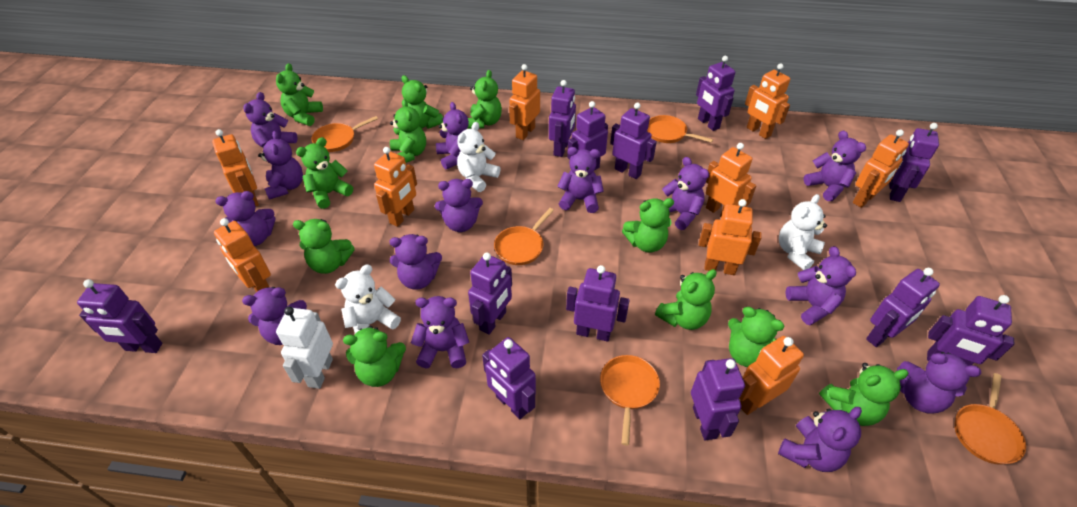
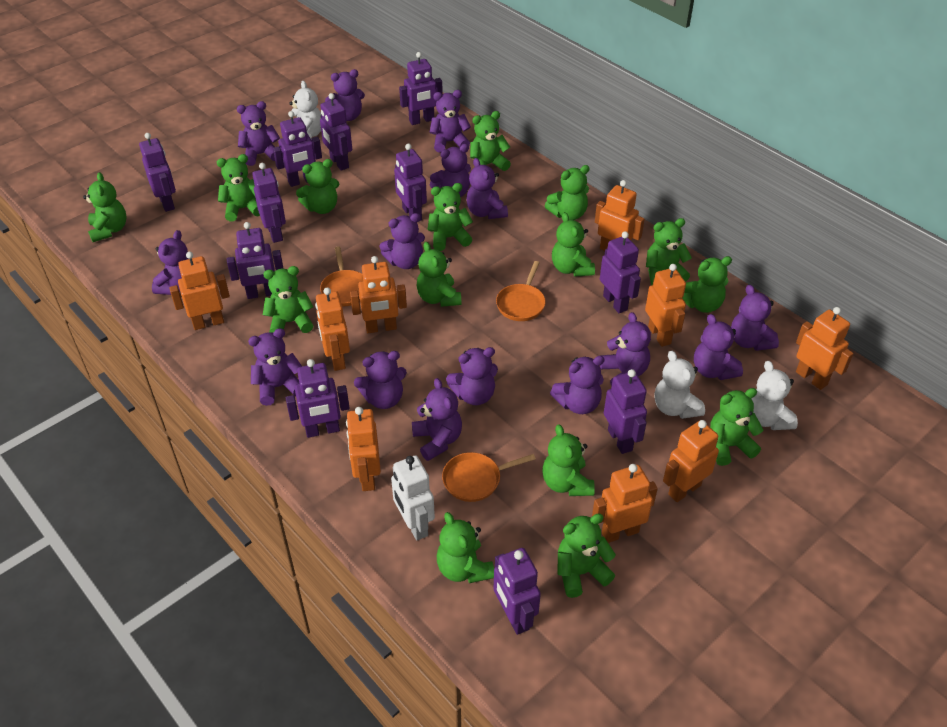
green teddy bear: 11 -> 15
orange pan: 5 -> 3
purple robot: 12 -> 11
purple teddy bear: 14 -> 15

